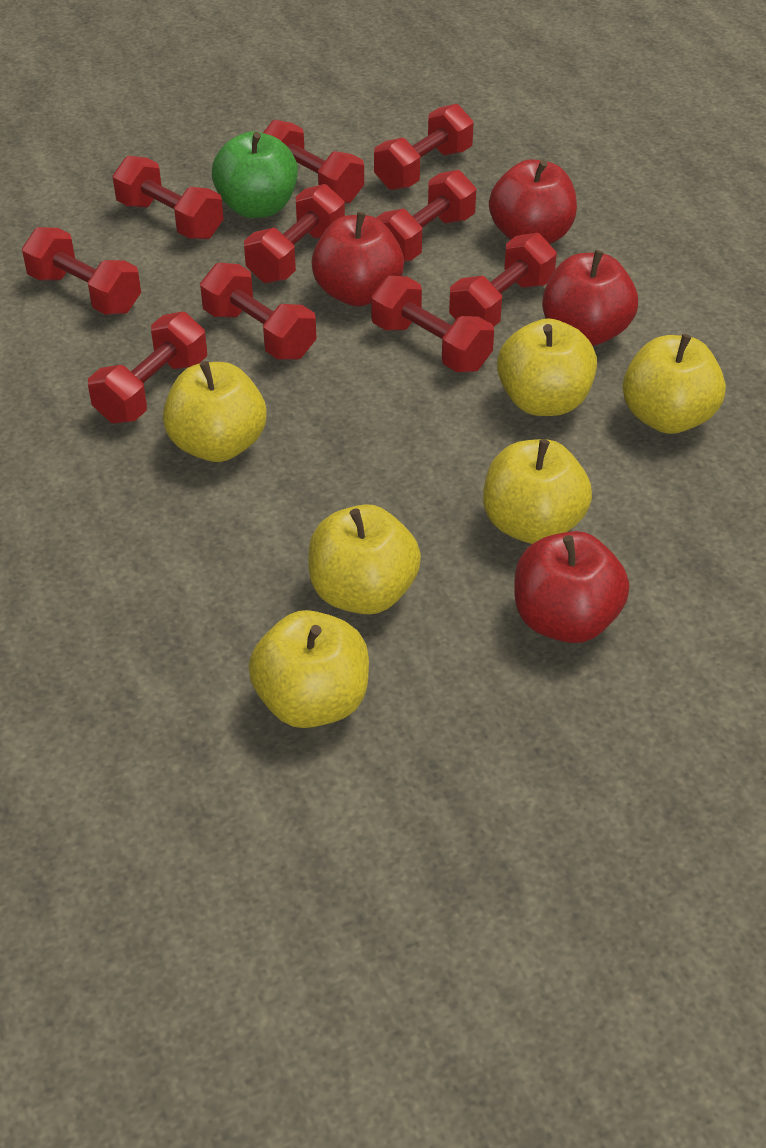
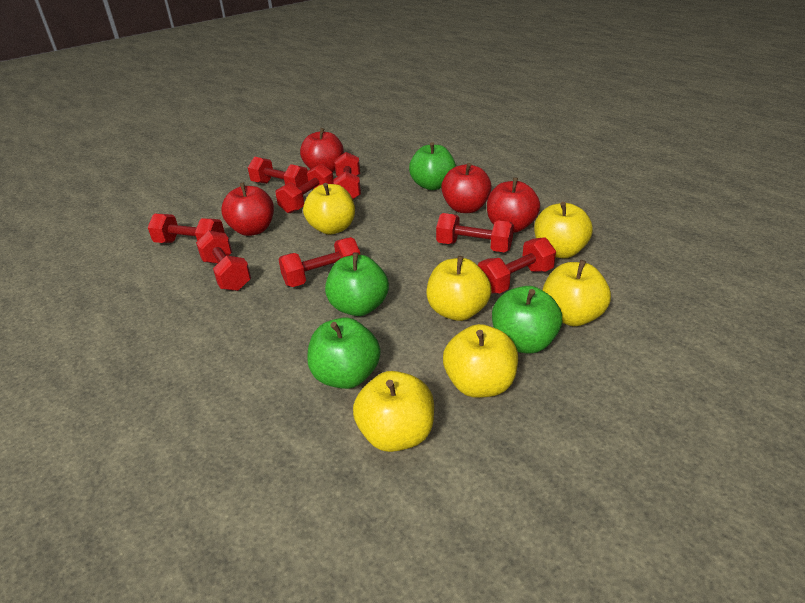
green apple: 1 -> 4
red dumbbell: 10 -> 8

